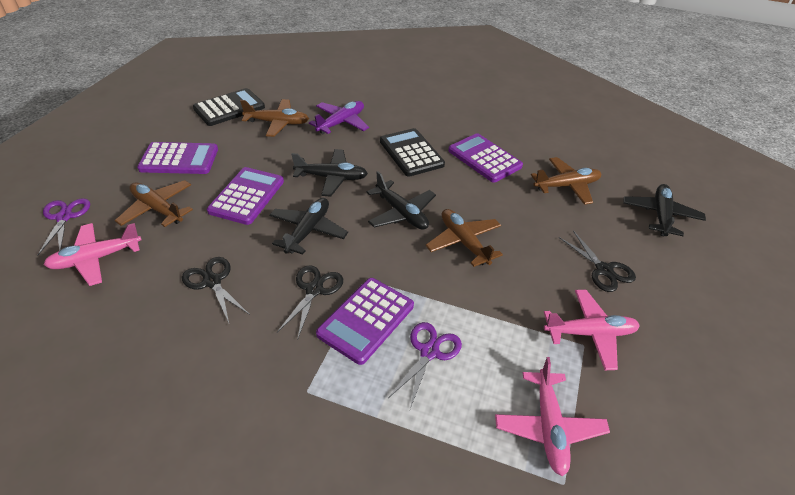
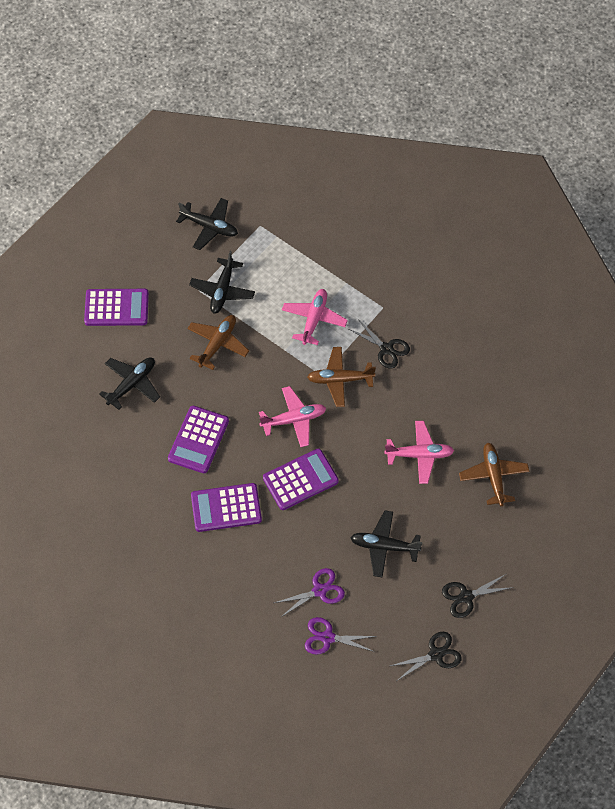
black calculator: 2 -> 0
brown plane: 4 -> 3
purple plane: 1 -> 0

